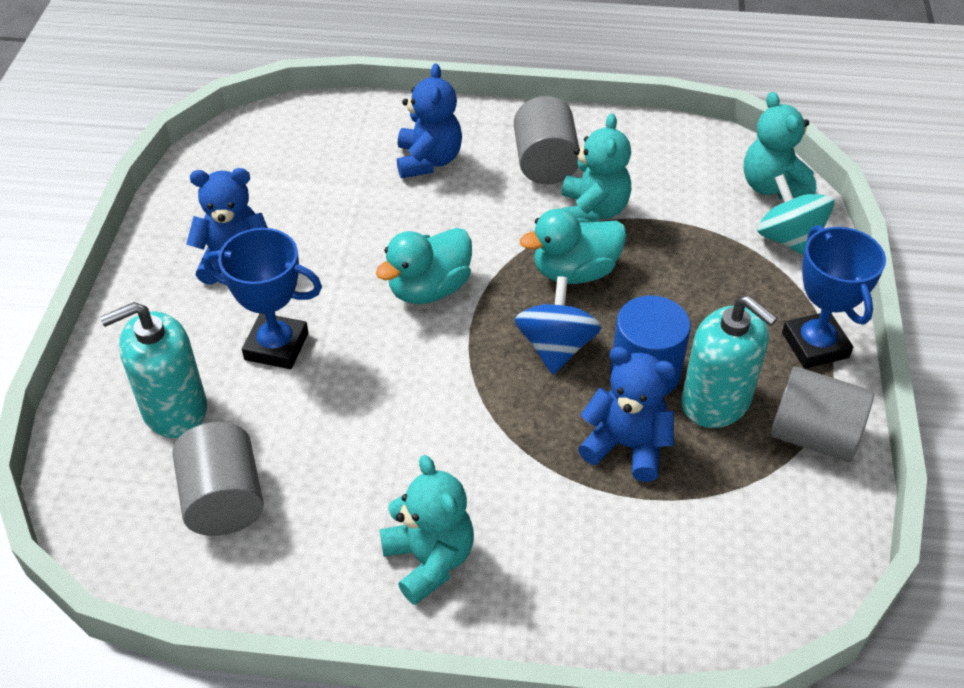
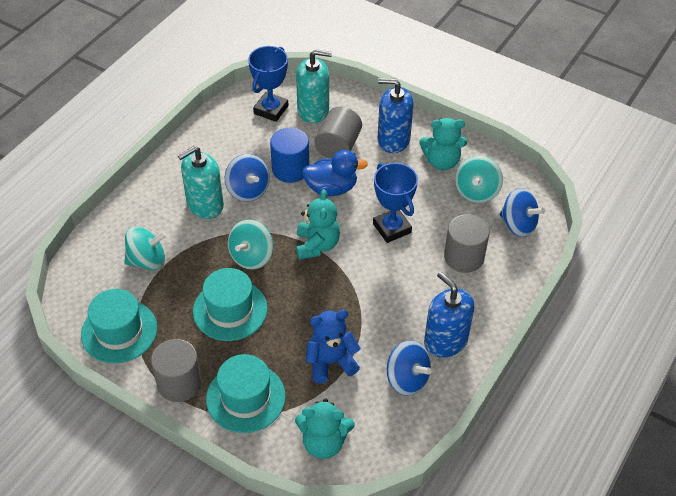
blue duck: 0 -> 1
blue soap dispenser: 0 -> 2
blue spinning top: 1 -> 3
blue teddy bear: 3 -> 1
turquoise duck: 2 -> 0
turquoise hat: 0 -> 3
turquoise spinning top: 1 -> 3

